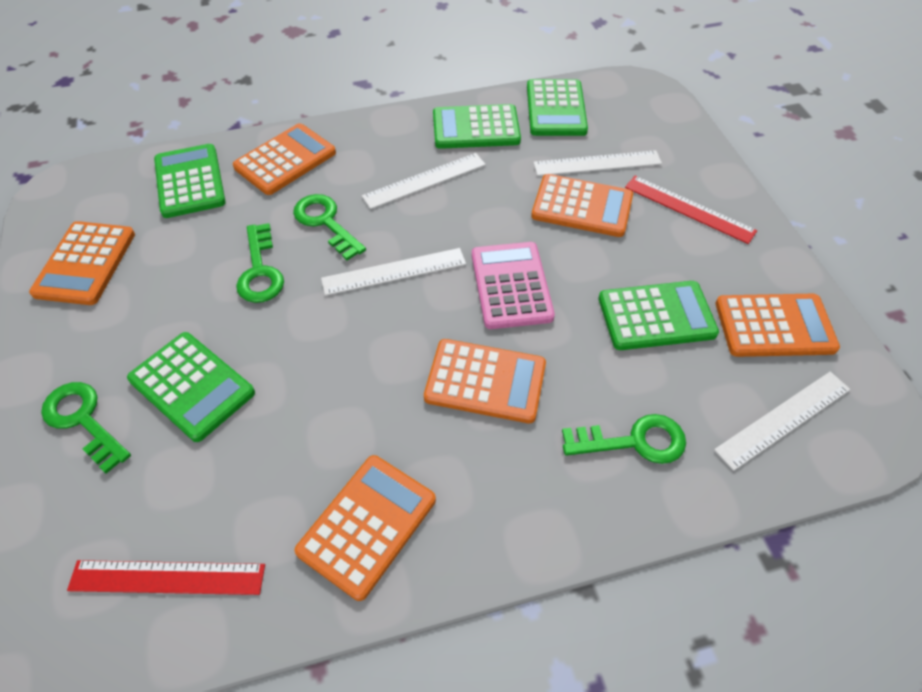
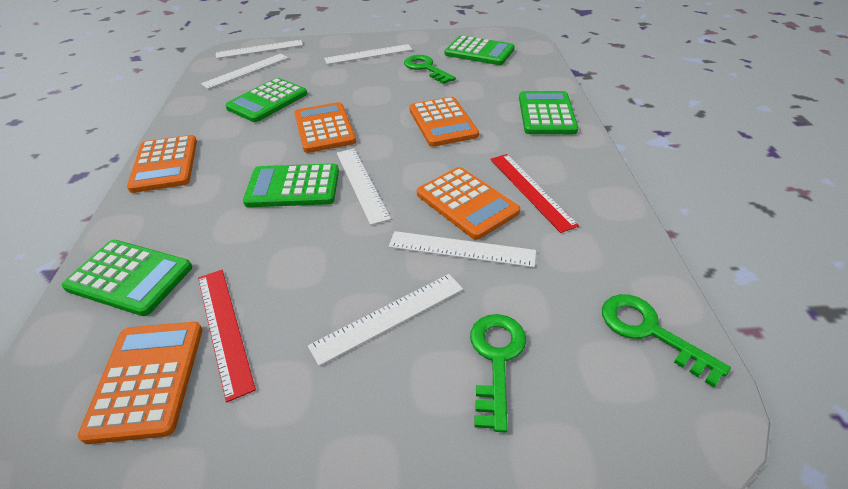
green key: 4 -> 3
orange calculator: 6 -> 5
pink calculator: 1 -> 0
white ruler: 4 -> 6

